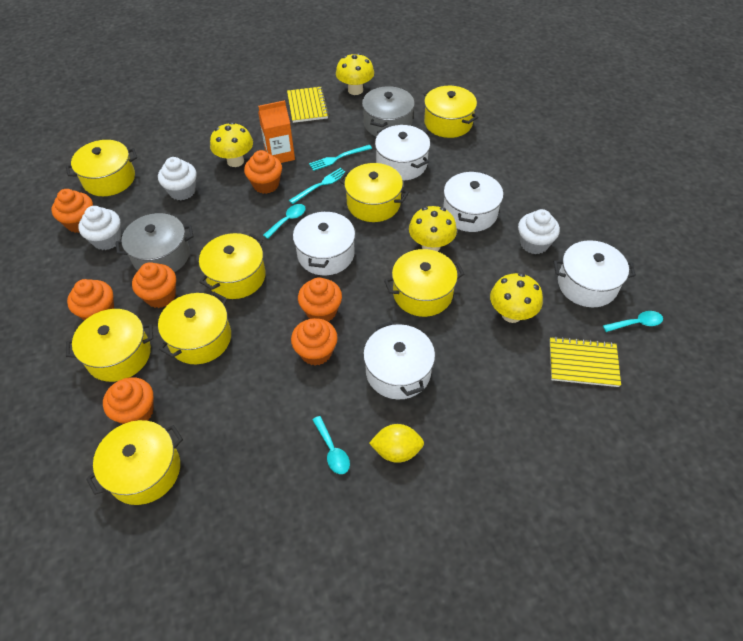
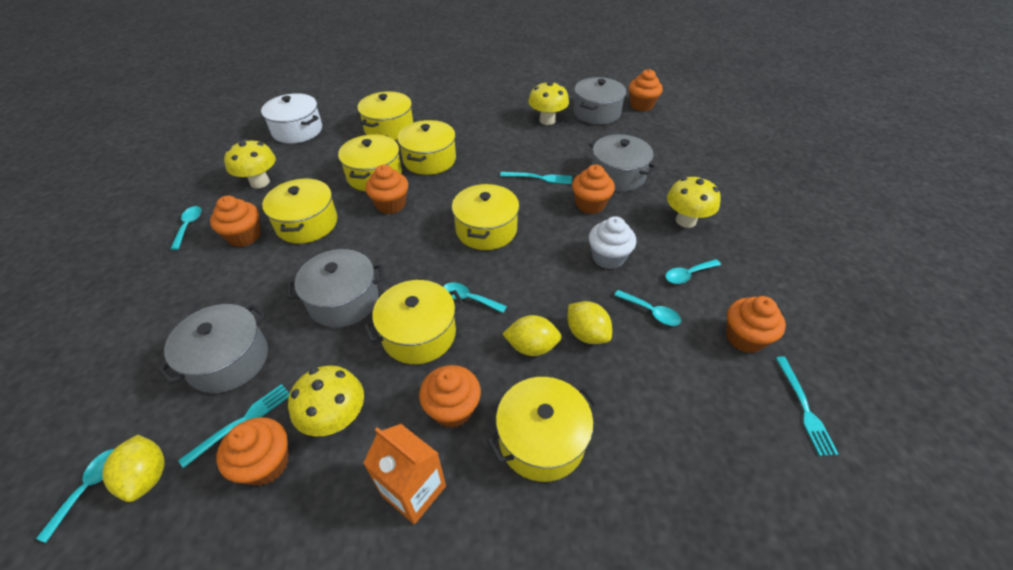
grey pot: 2 -> 4
turquoise fork: 2 -> 3
turquoise spoon: 3 -> 5
white cupcake: 3 -> 1
white pot: 5 -> 1
yellow lemon: 1 -> 3
yellow notebook: 2 -> 0
yellow pot: 8 -> 7

